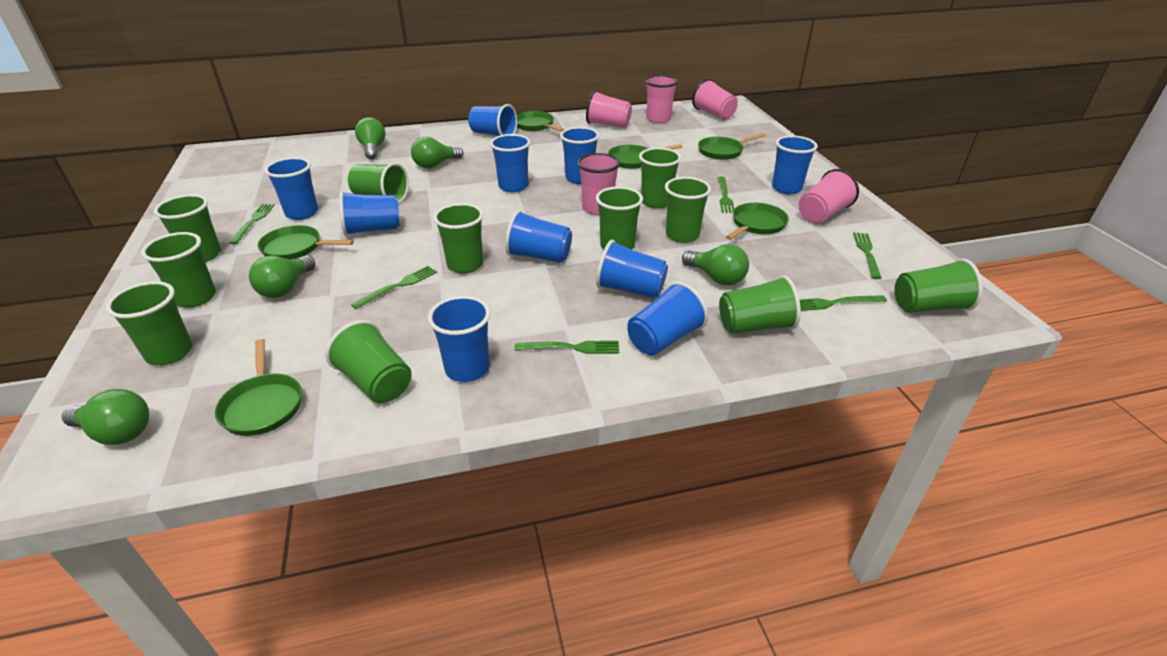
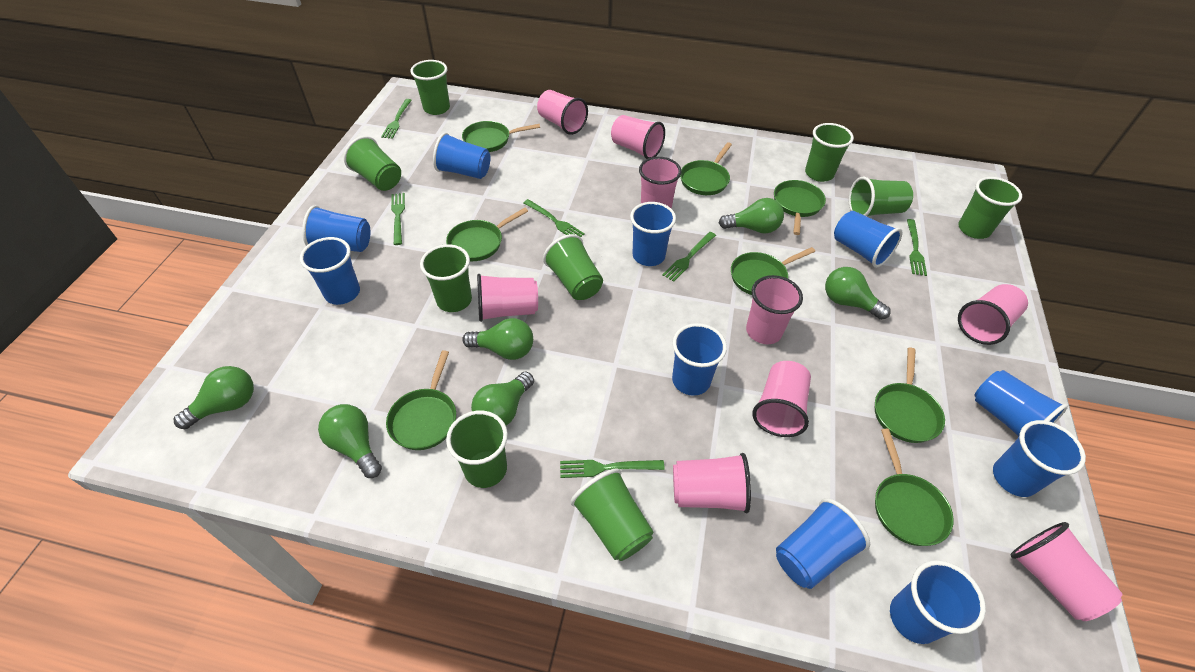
green cup: 11 -> 9
green light bulb: 5 -> 6
green pan: 6 -> 8
pink cup: 5 -> 9

